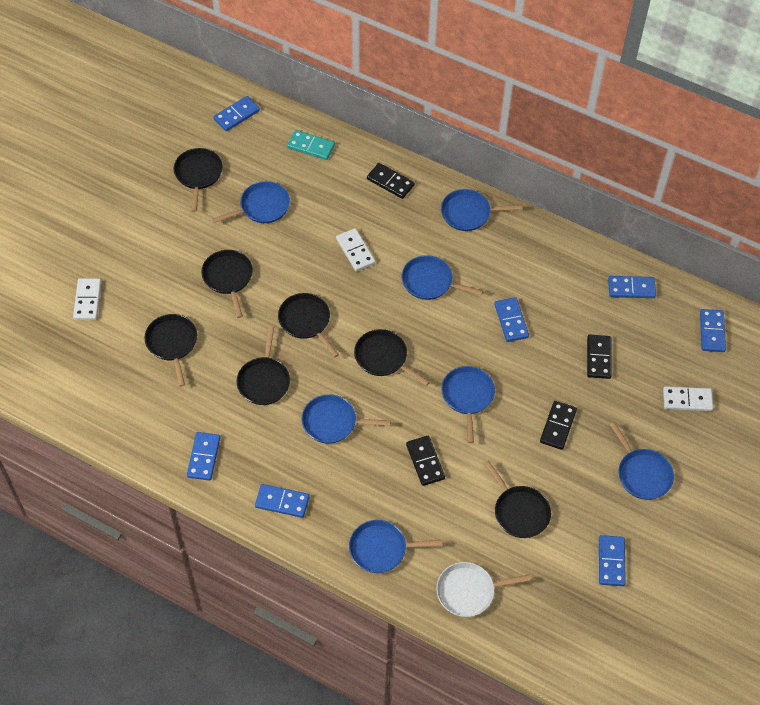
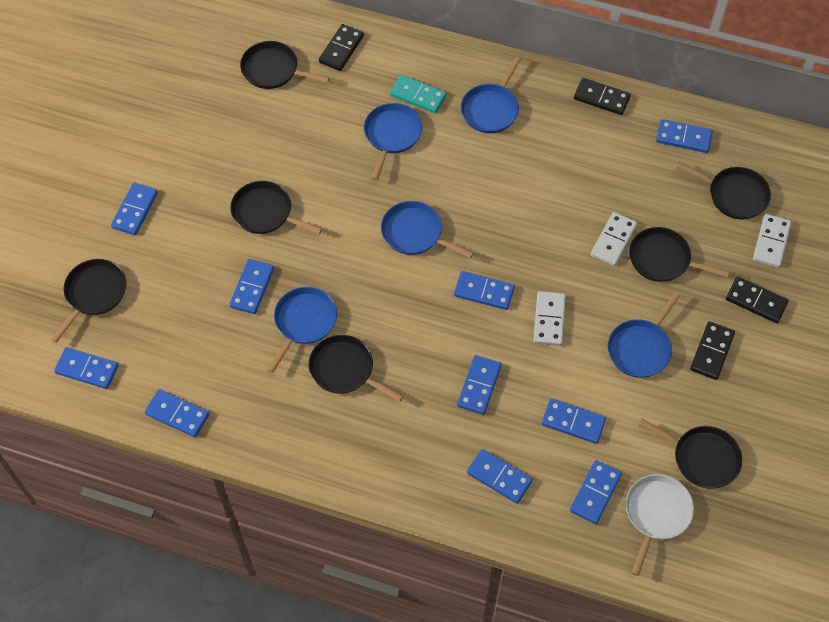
blue domino: 7 -> 10
blue pan: 7 -> 5

